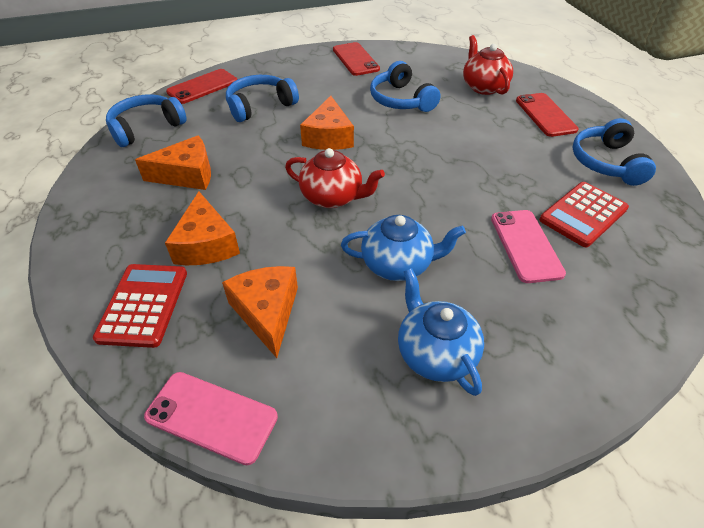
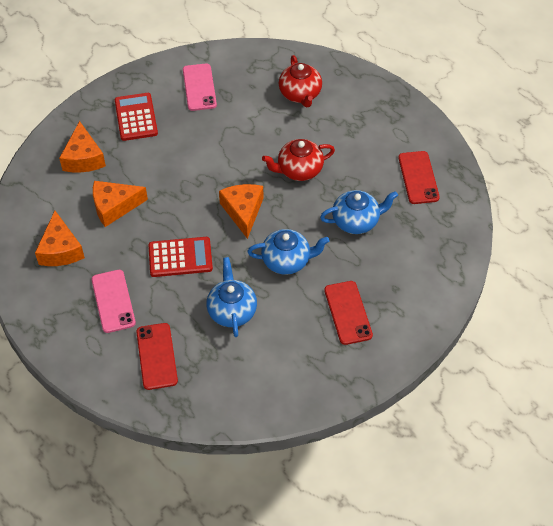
blue headphones: 4 -> 0
blue teapot: 2 -> 3

